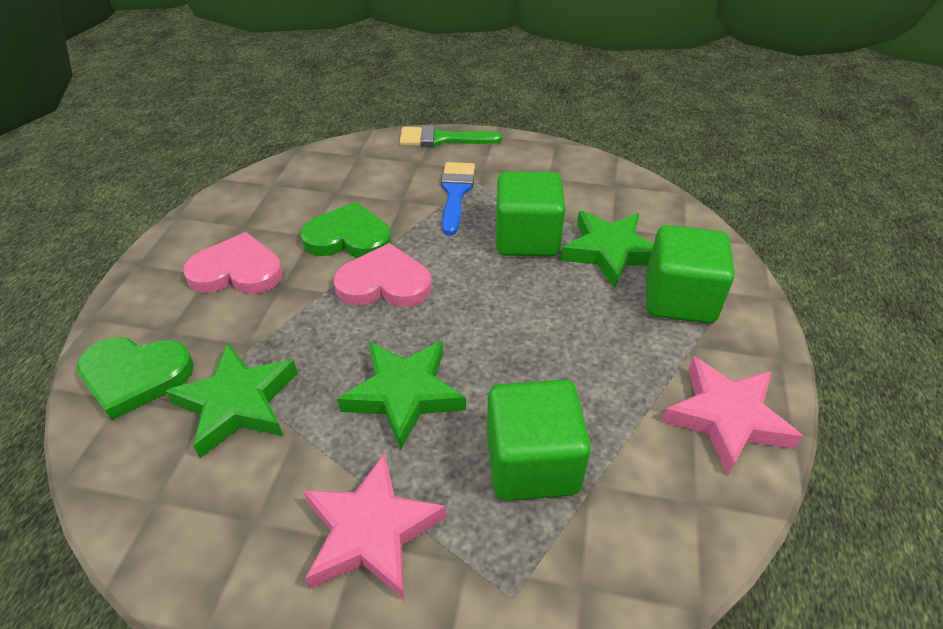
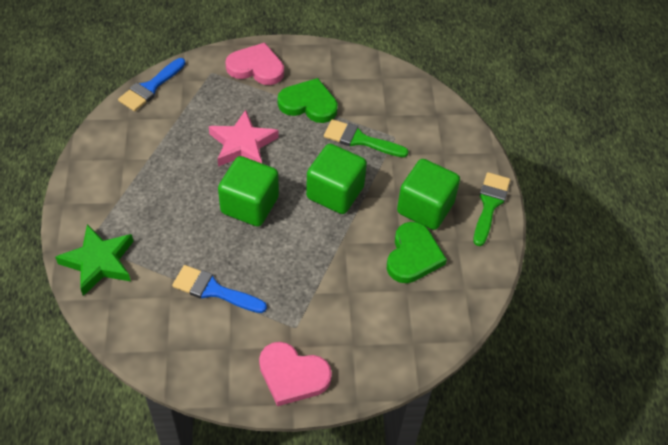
blue brush: 1 -> 2
green brush: 1 -> 2
green star: 3 -> 1
pink star: 2 -> 1

